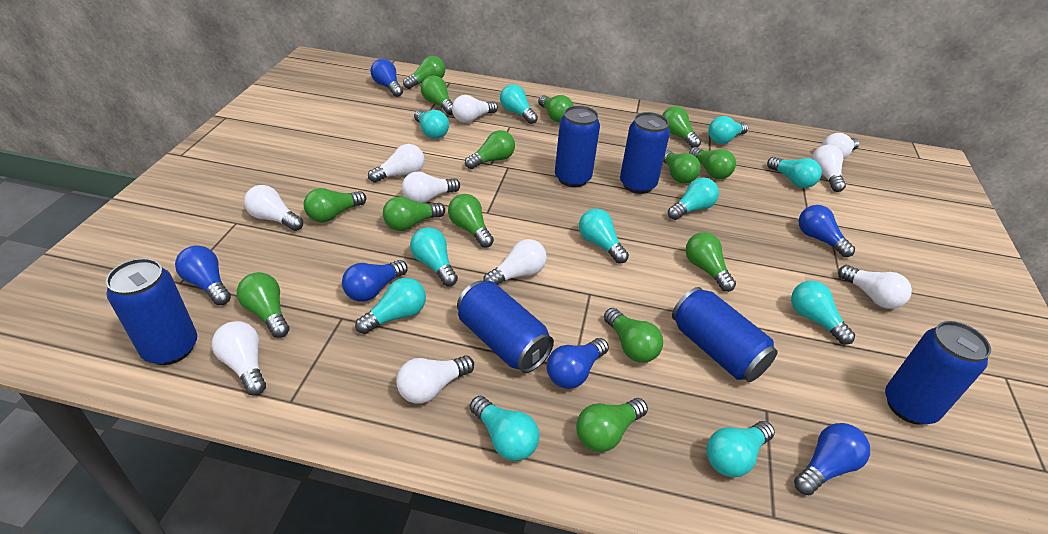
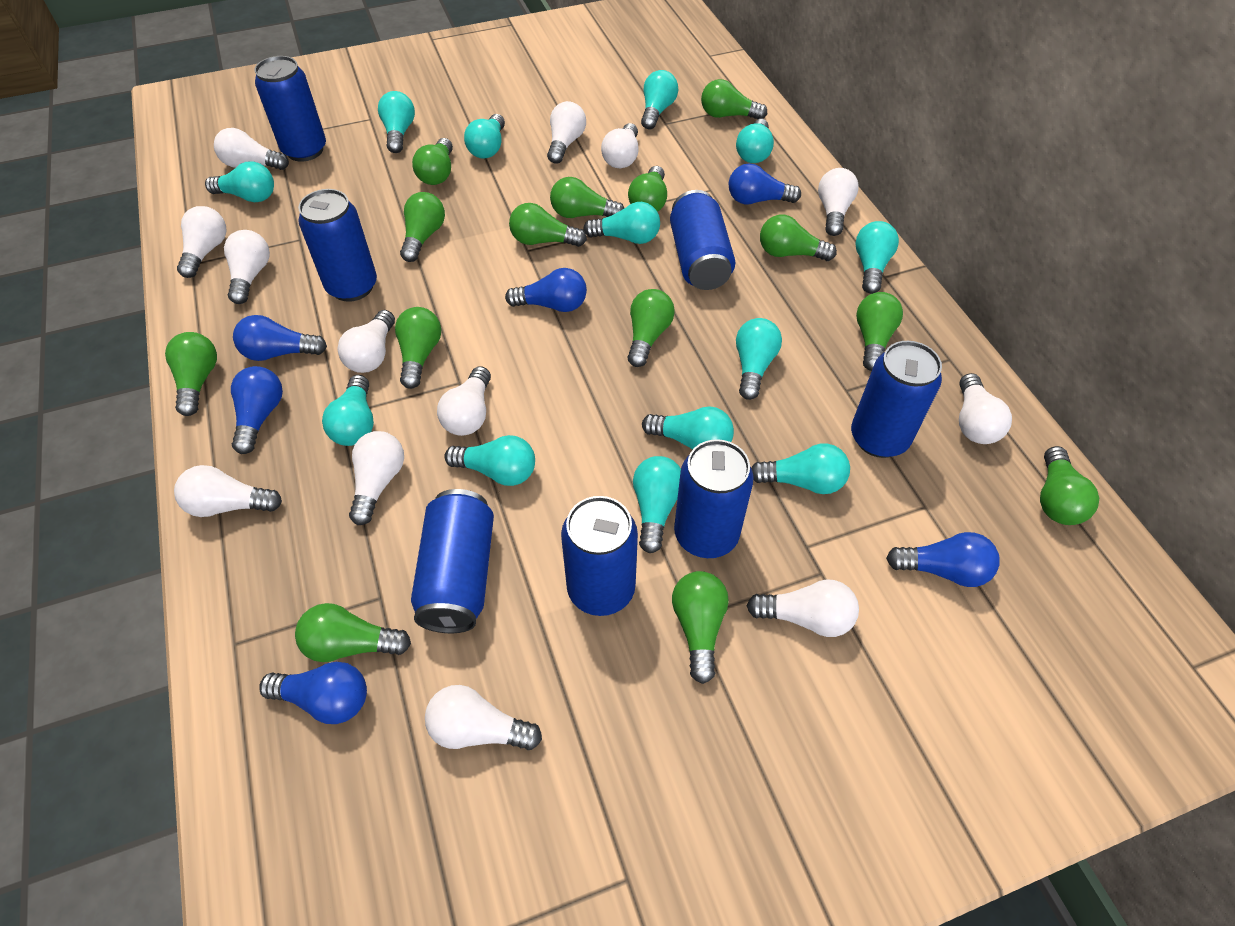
blue can: 6 -> 7
turquoise light bulb: 11 -> 13
white light bulb: 10 -> 13

